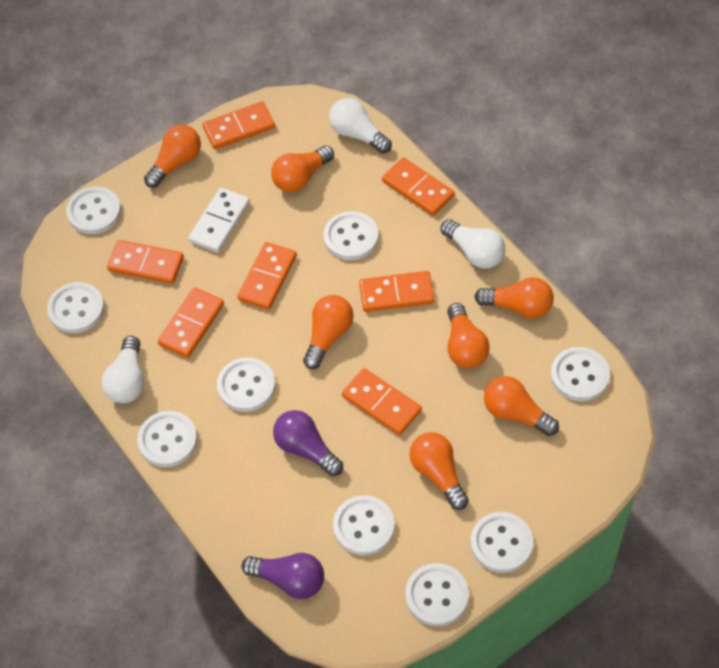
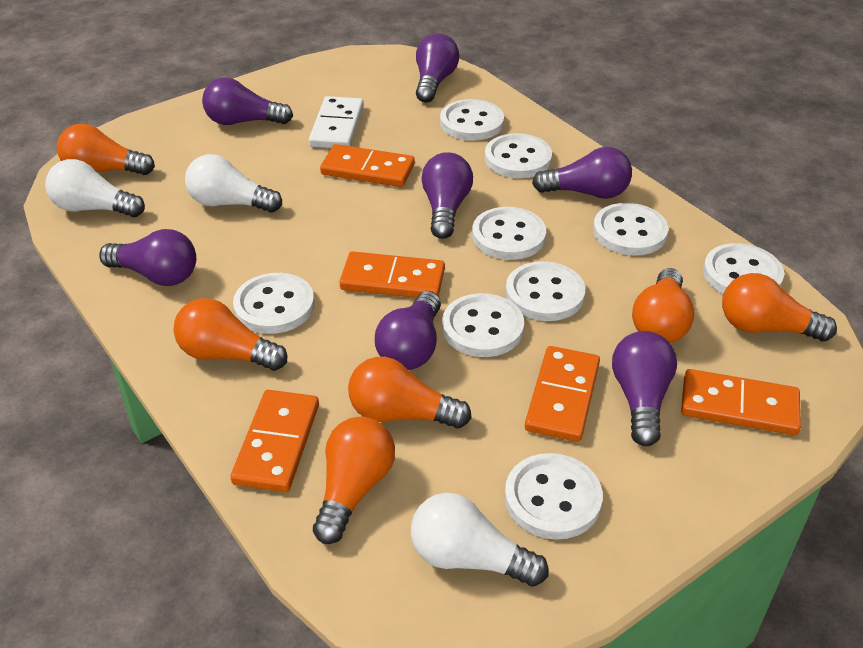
orange domino: 7 -> 5
orange light bulb: 7 -> 6
purple light bulb: 2 -> 7

